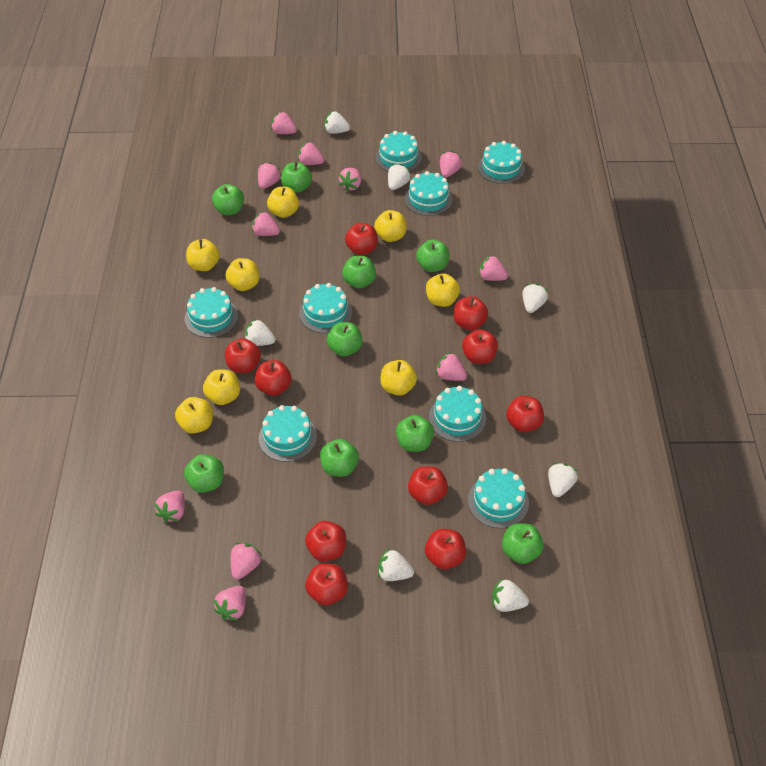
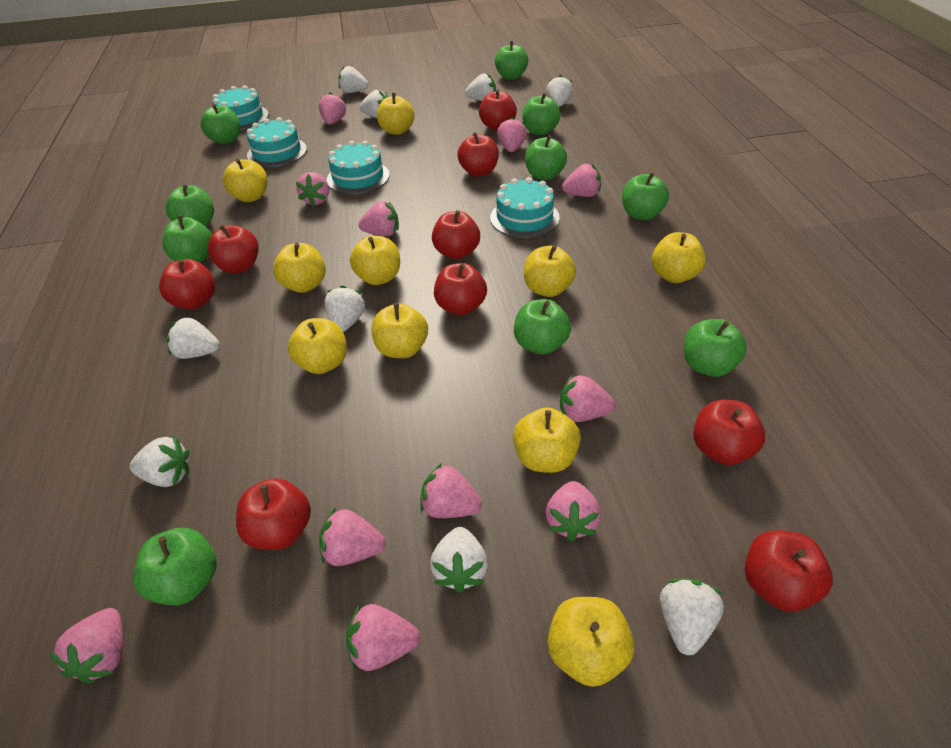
green apple: 9 -> 10
red apple: 10 -> 9
turquoise cake: 8 -> 4
white strawberry: 7 -> 9
yellow apple: 8 -> 10

